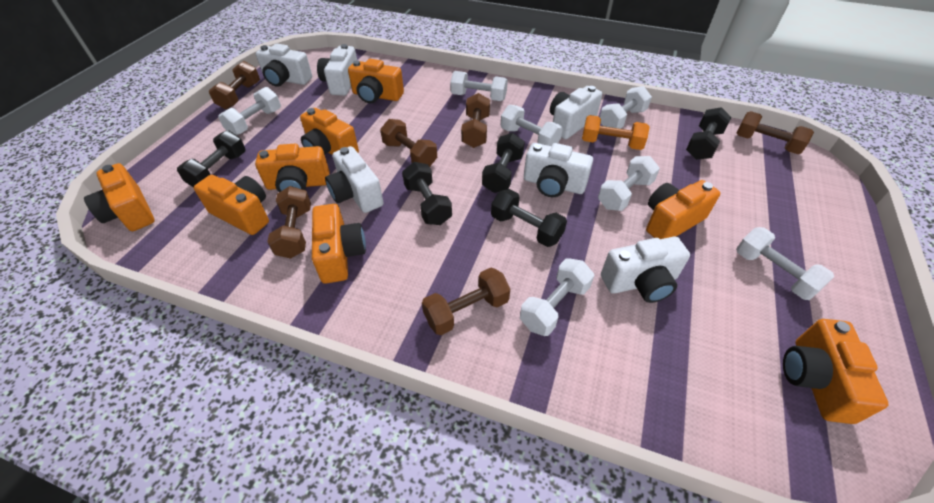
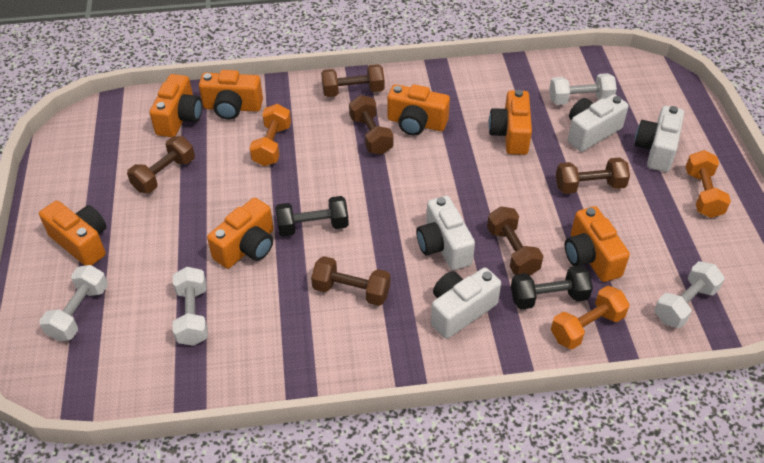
black dumbbell: 5 -> 2
orange camera: 8 -> 7
orange dumbbell: 1 -> 3
white camera: 6 -> 4
white dumbbell: 7 -> 4

